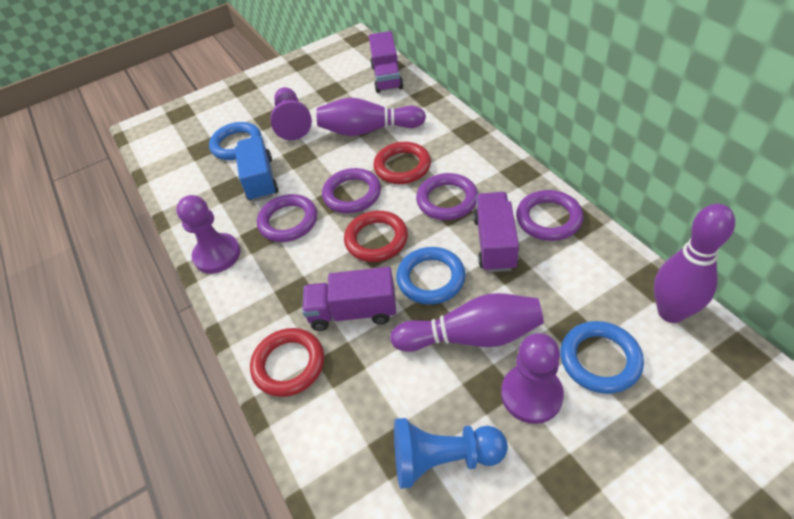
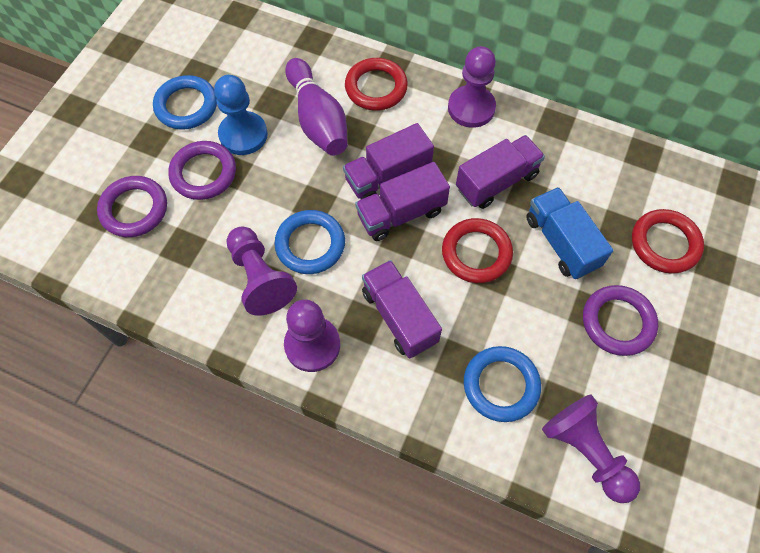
purple bowling pin: 3 -> 1
purple pawn: 3 -> 4
purple ring: 4 -> 3
purple truck: 3 -> 4

